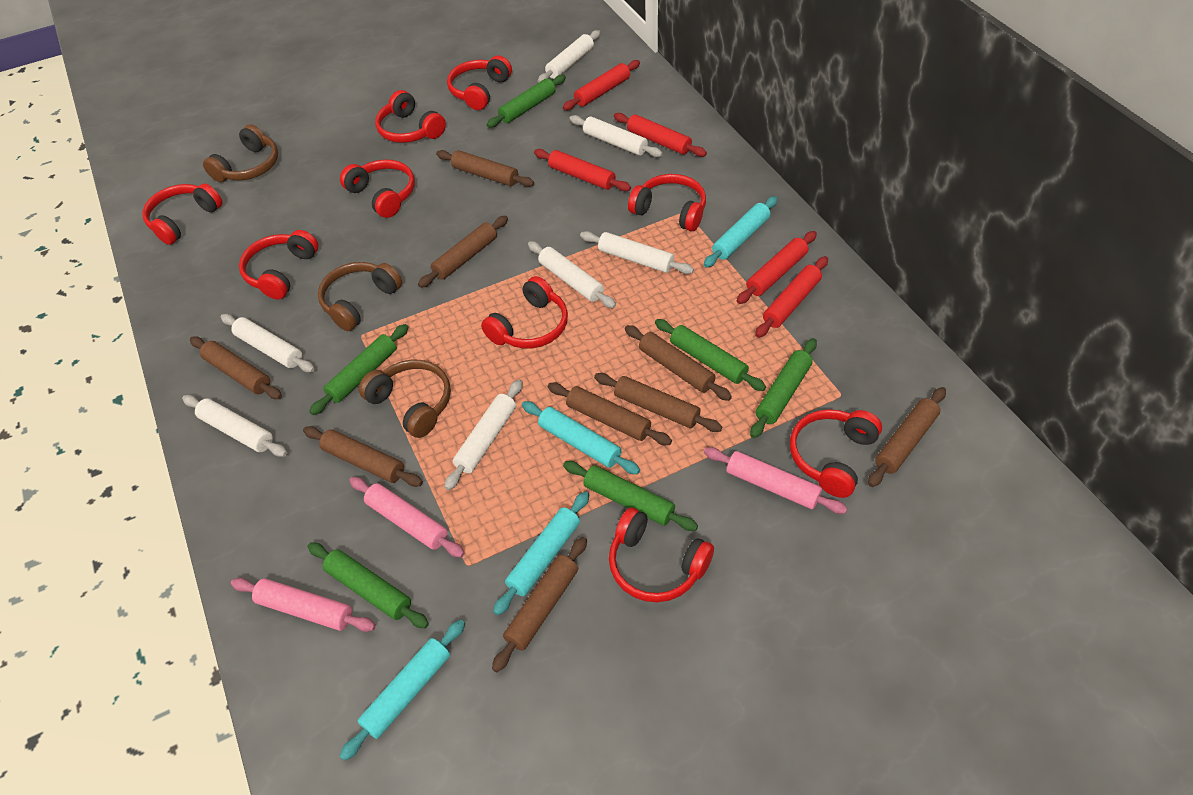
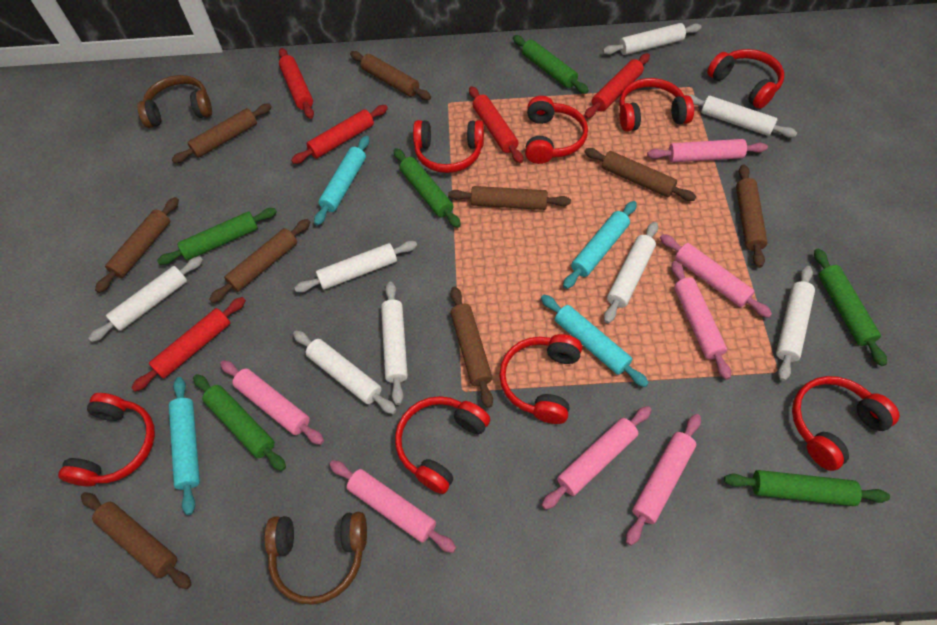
brown headphones: 3 -> 2
pink rolling pin: 3 -> 7
red headphones: 9 -> 8
white rolling pin: 7 -> 8

